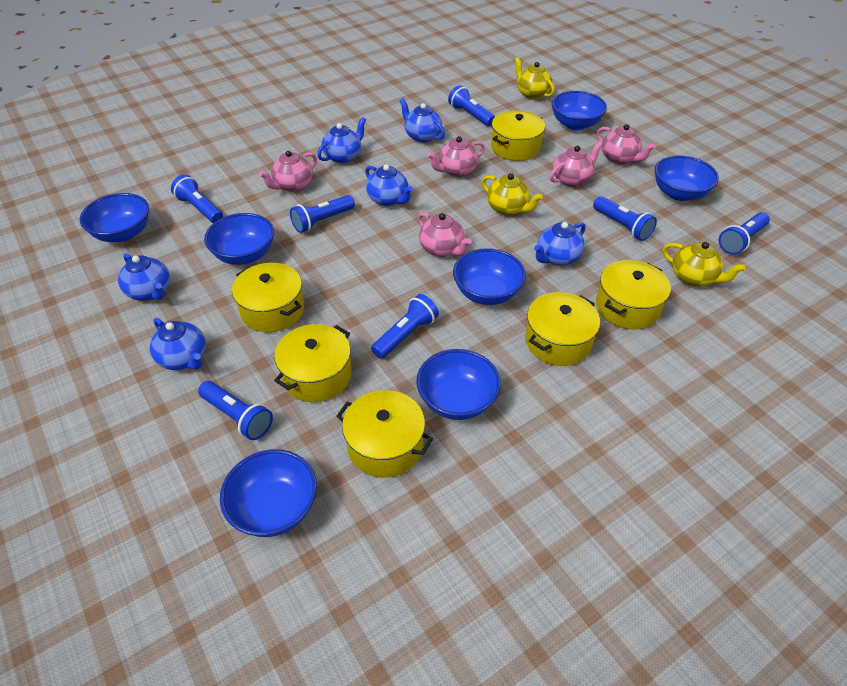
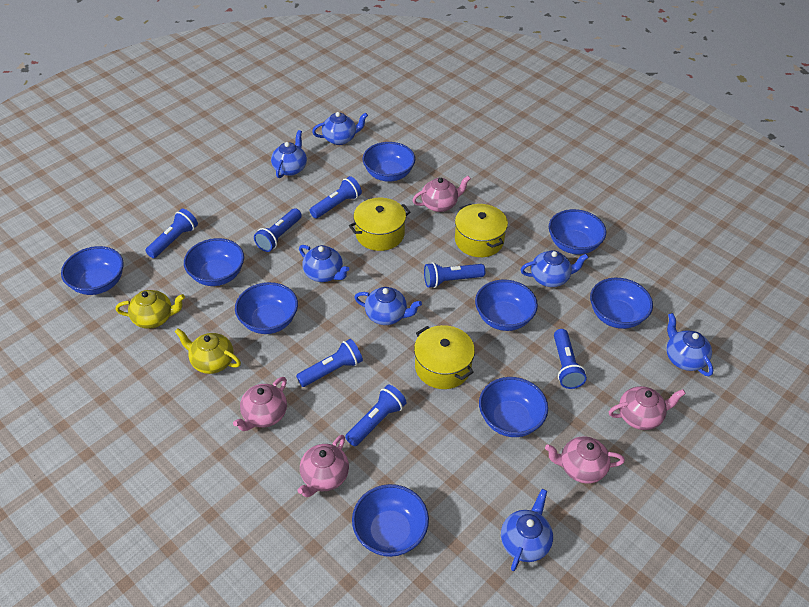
blue bowl: 7 -> 9
blue teapot: 6 -> 7
yellow pot: 6 -> 3
yellow teapot: 3 -> 2

